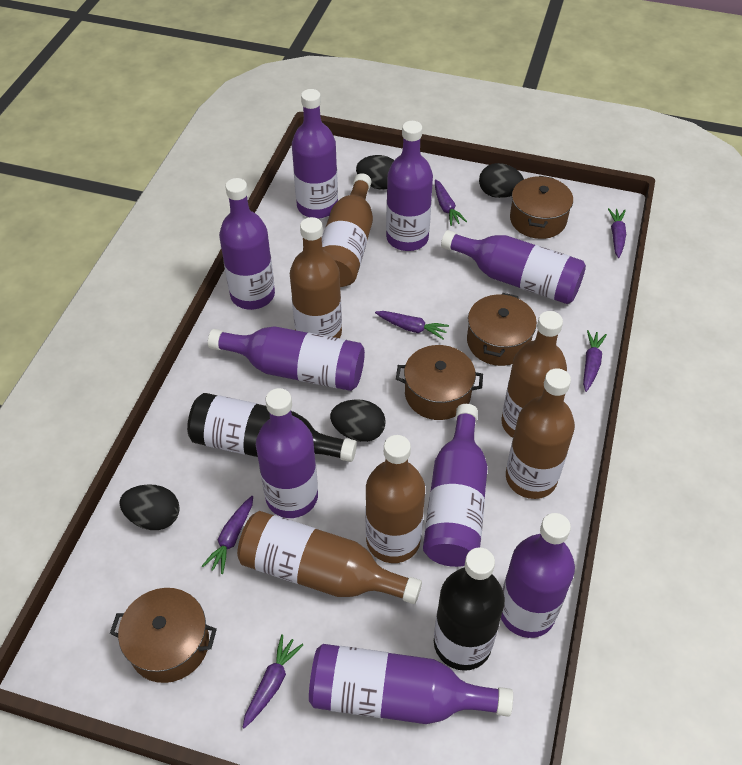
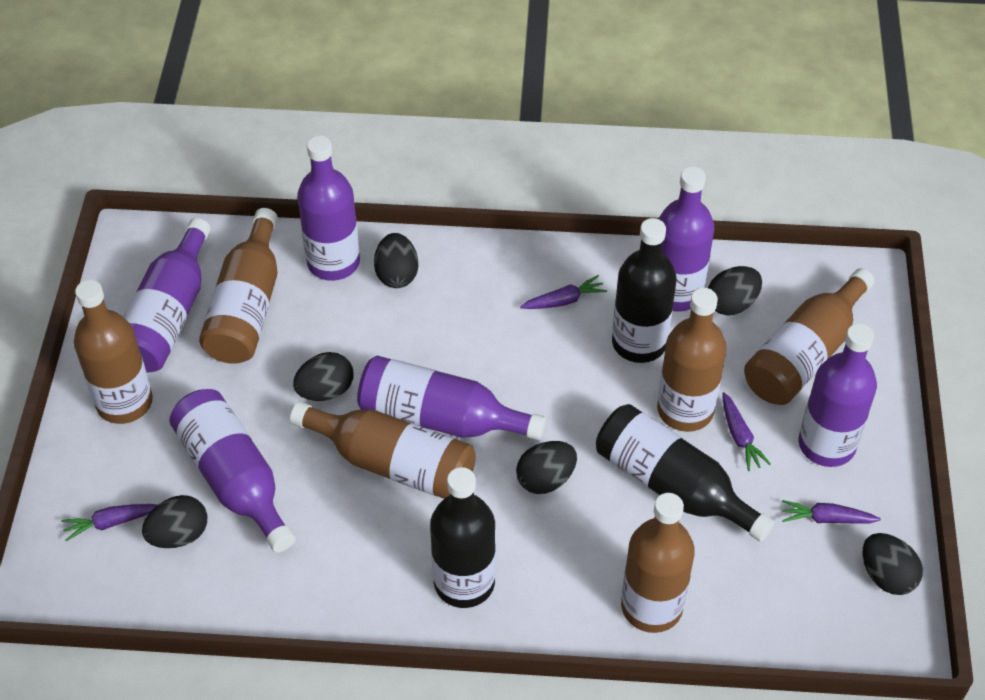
black bottle: 2 -> 3
black egg: 4 -> 6
brown pot: 4 -> 0
purple bottle: 9 -> 6
purple carrot: 6 -> 4

